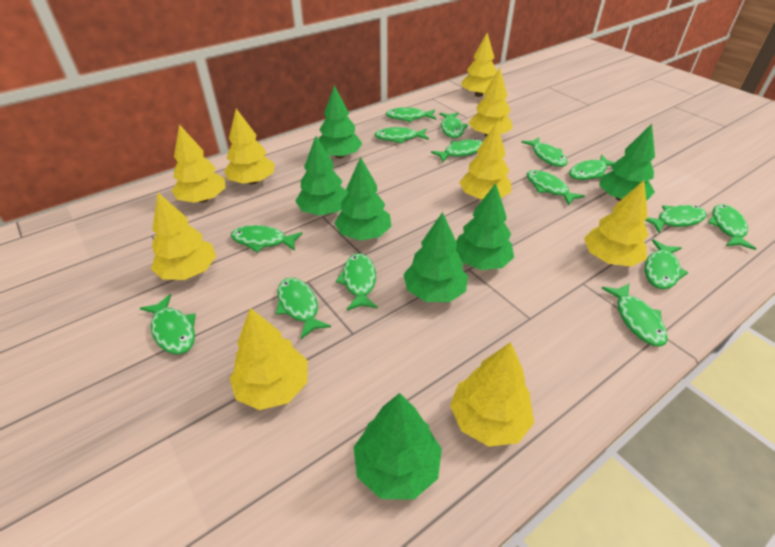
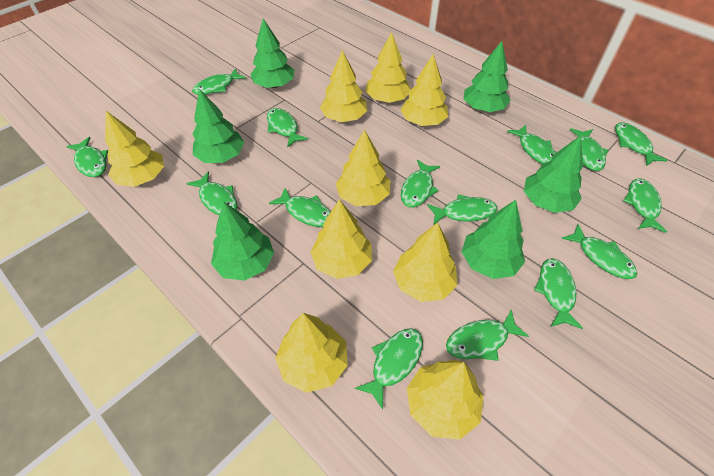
green tree: 7 -> 6

